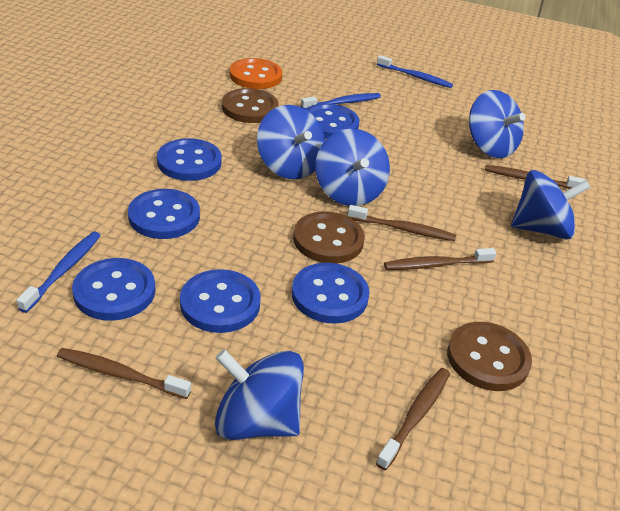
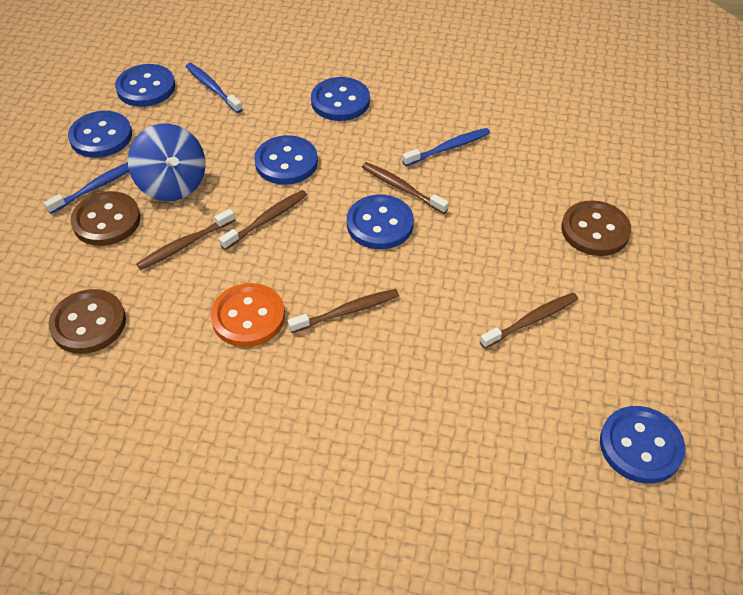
blue spinning top: 5 -> 1

